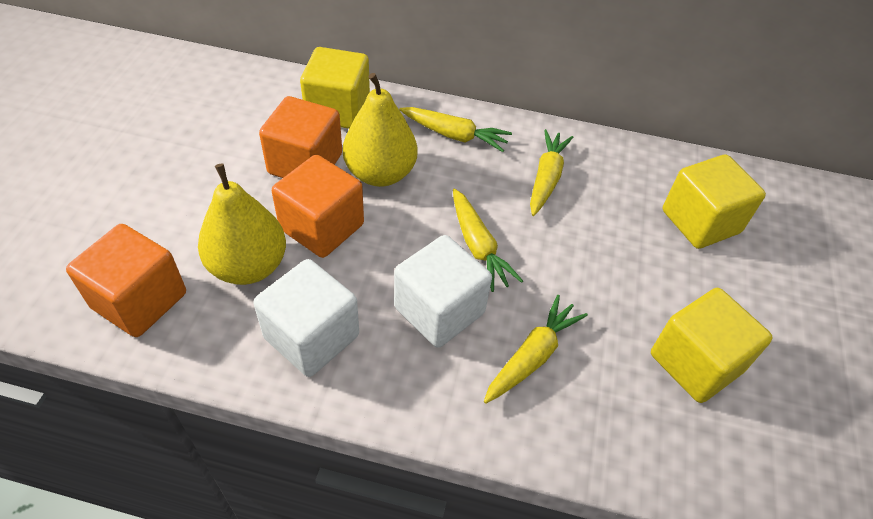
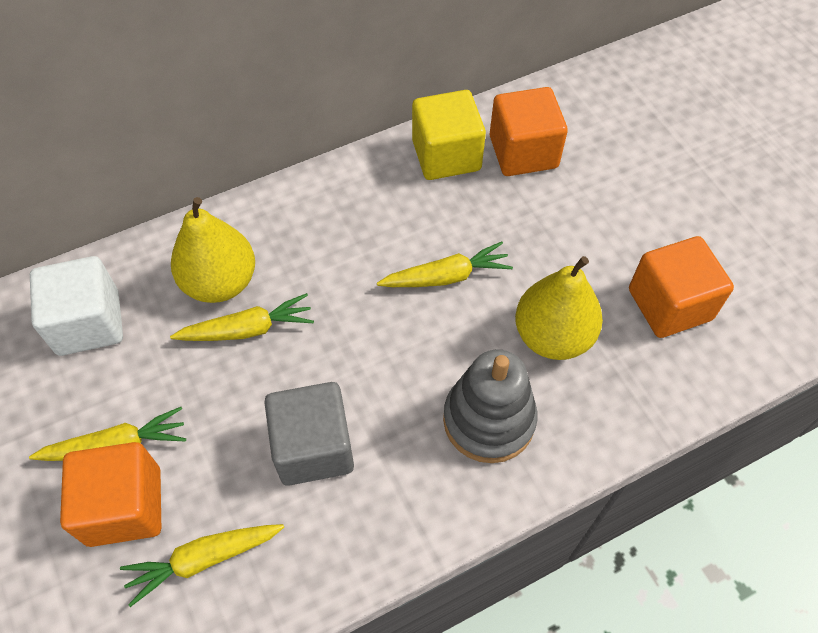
grey cube: 0 -> 1
grey stacking toy: 0 -> 1
white cube: 2 -> 1
yellow cube: 3 -> 1

